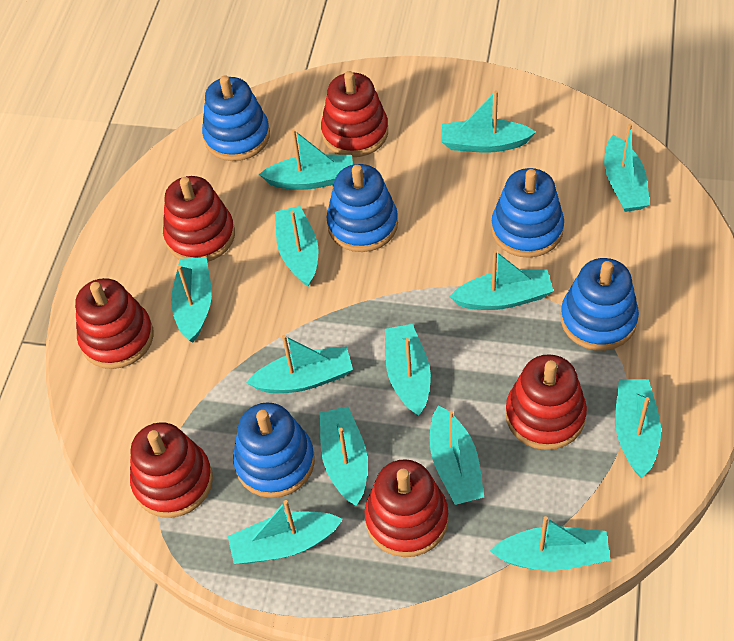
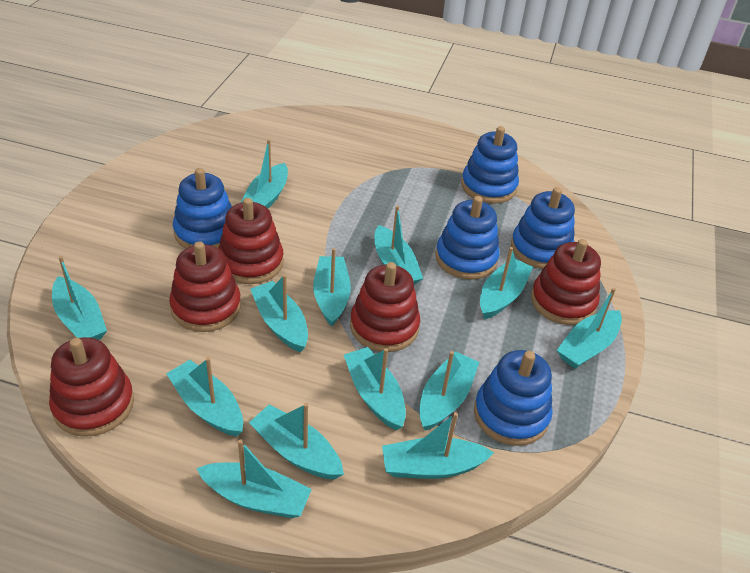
red stacking toy: 6 -> 5

